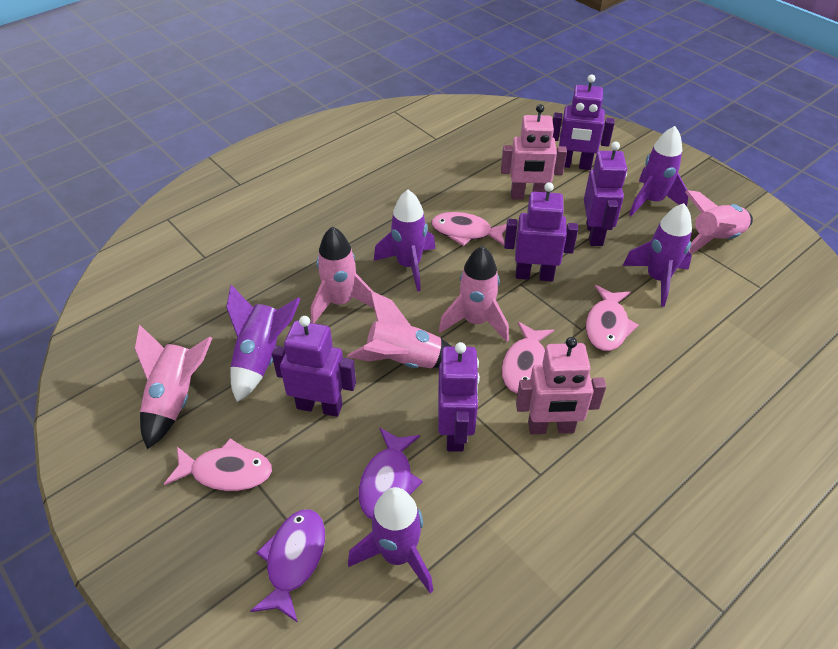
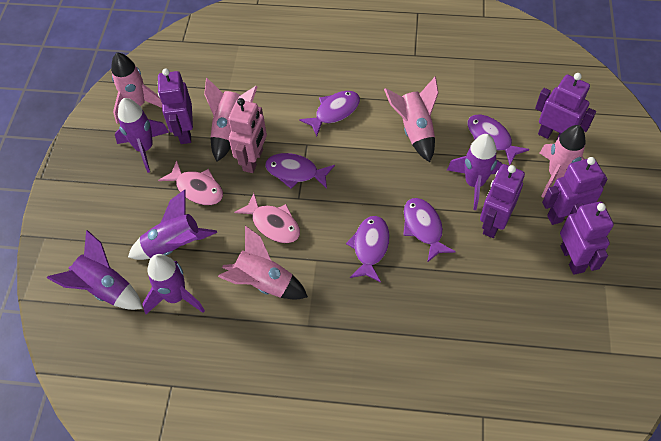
pink fish: 4 -> 2
pink robot: 2 -> 1
purple fish: 2 -> 5

